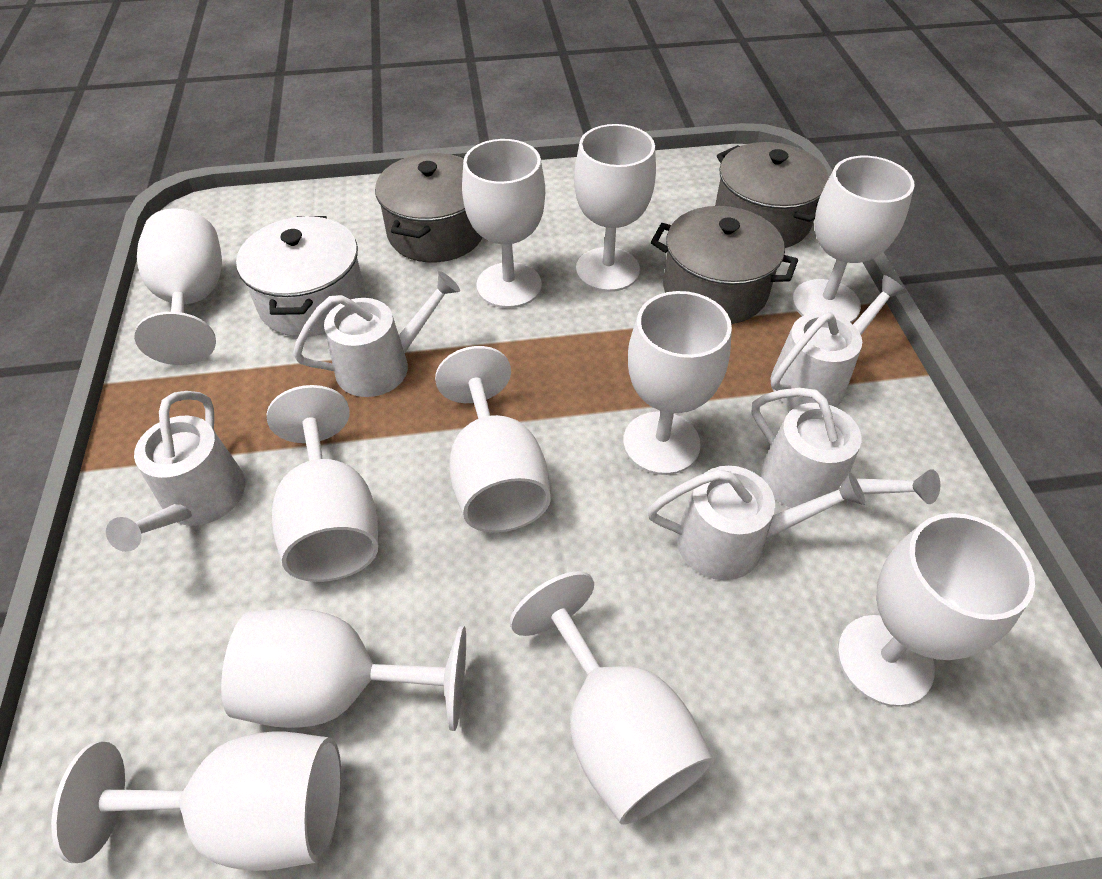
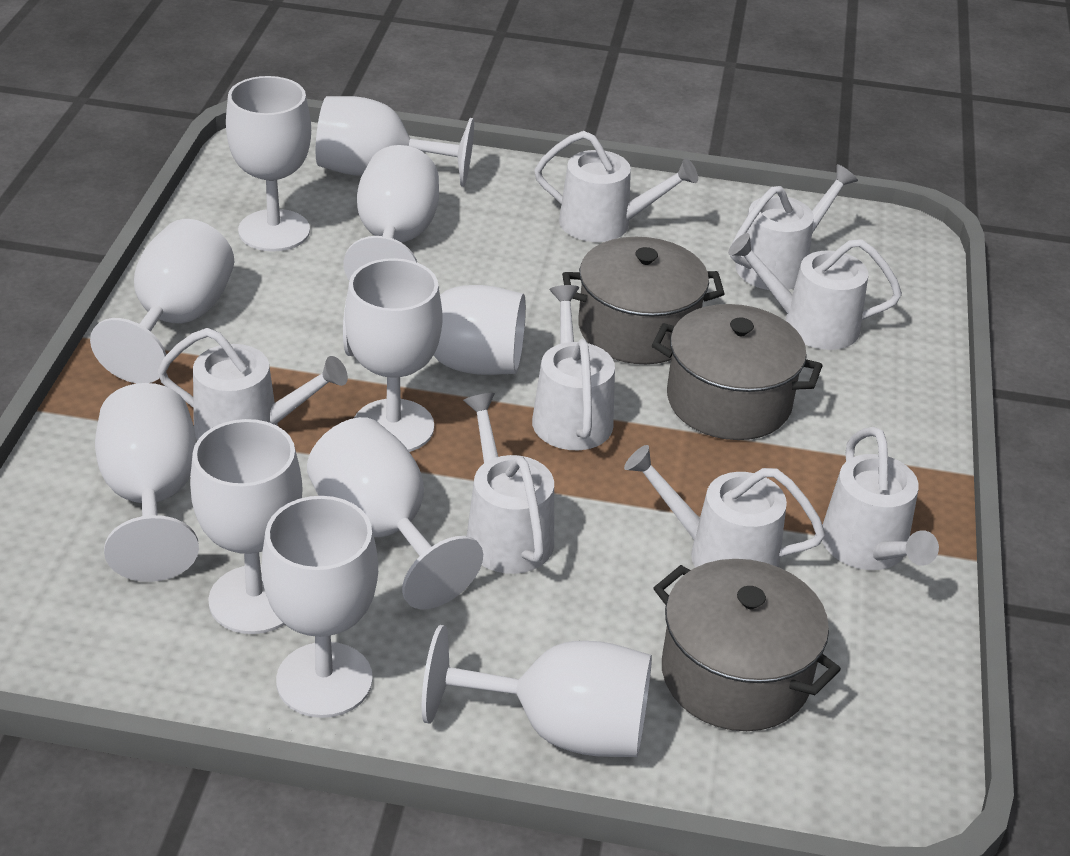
white pot: 1 -> 0
white watering can: 5 -> 8

